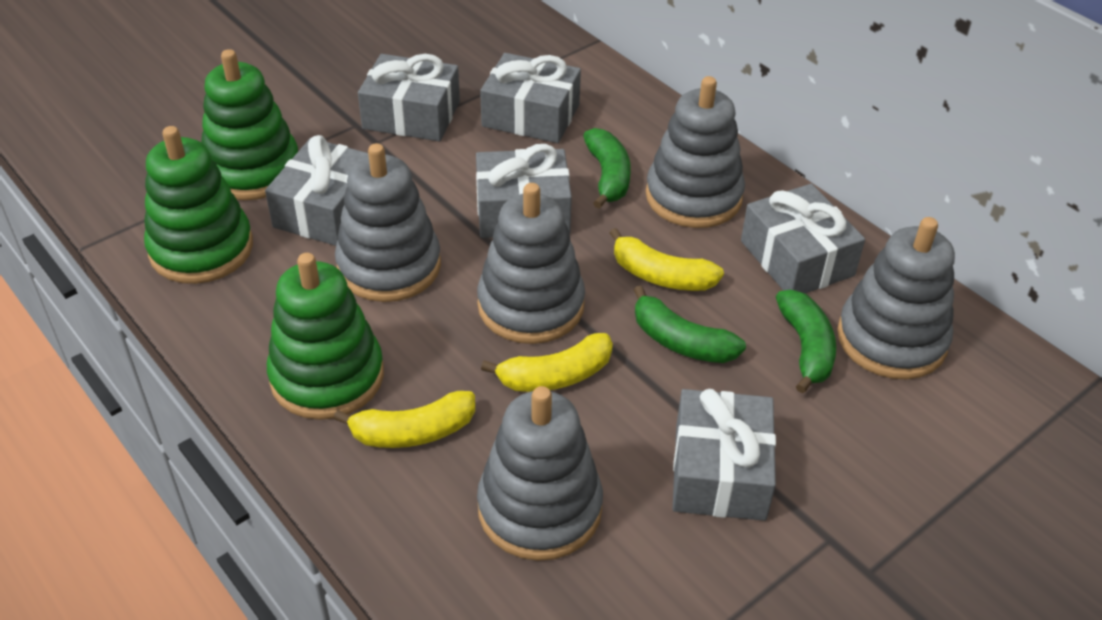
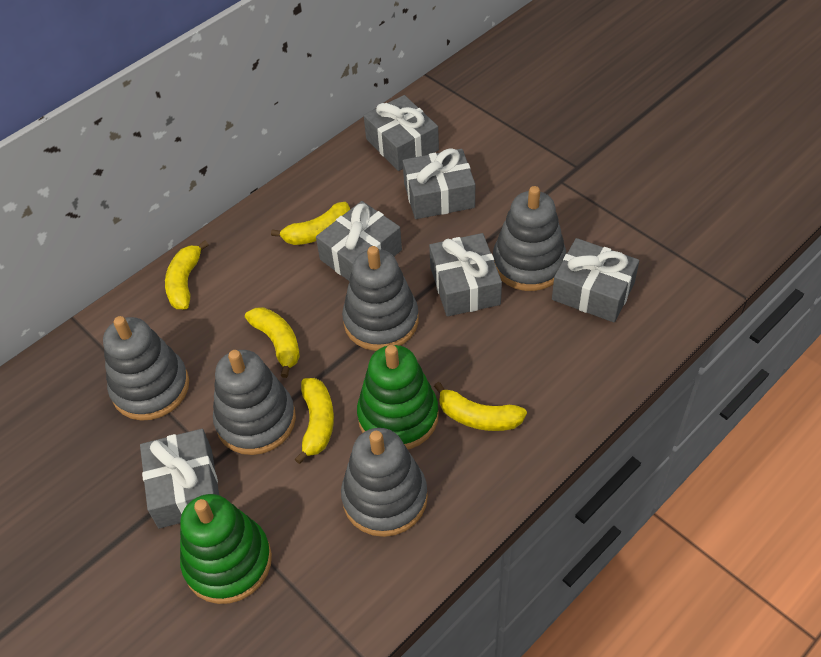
green banana: 3 -> 0
green stacking toy: 3 -> 2
yellow banana: 3 -> 5

